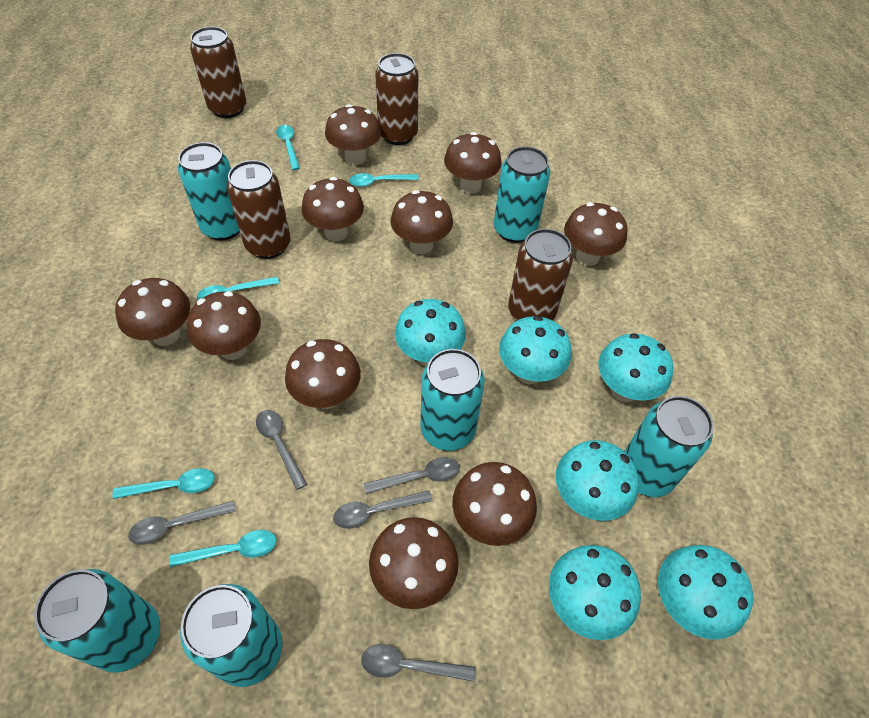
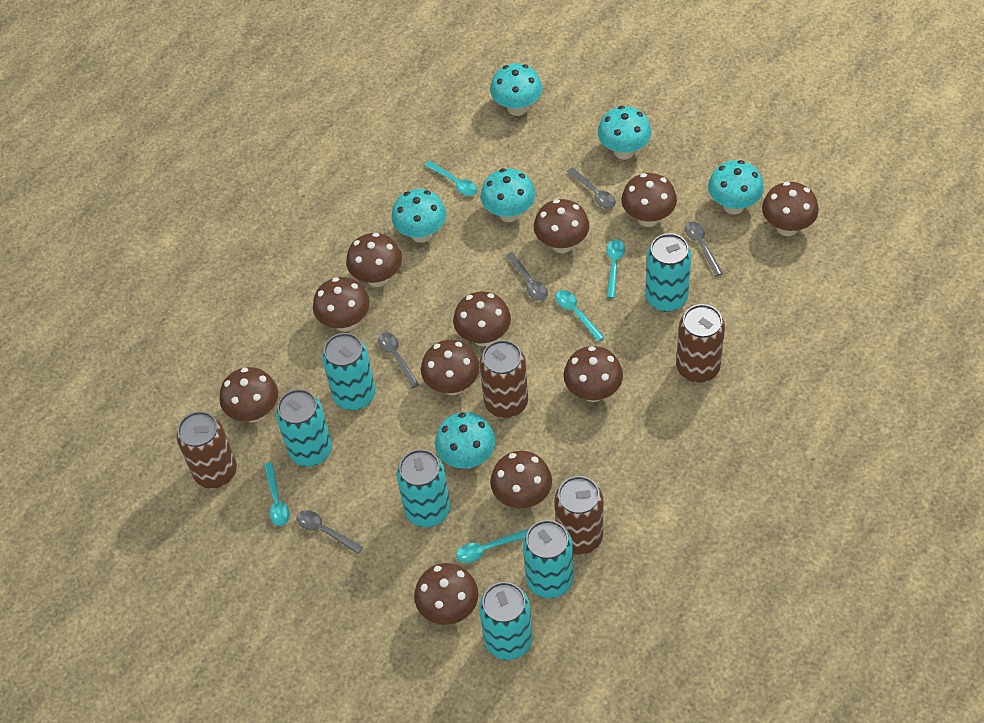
brown mushroom: 10 -> 11

